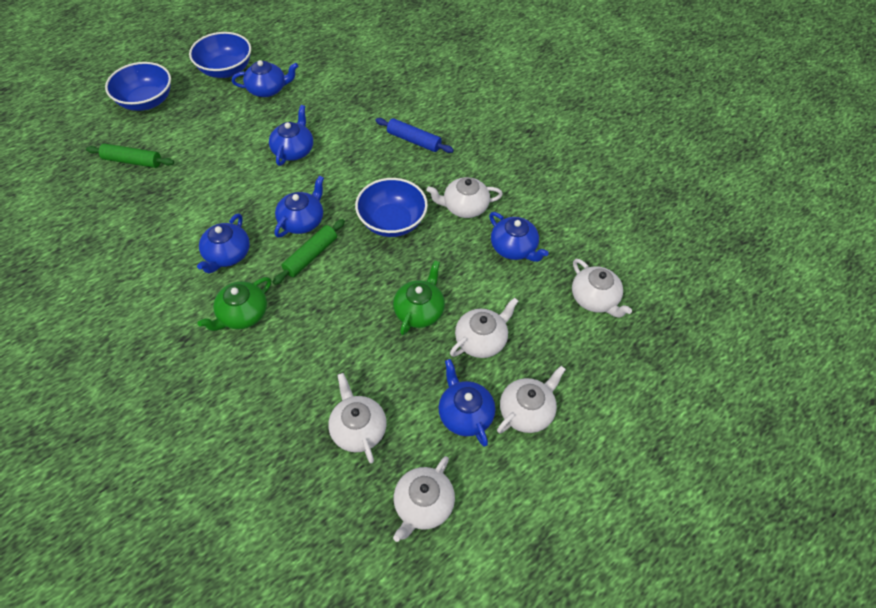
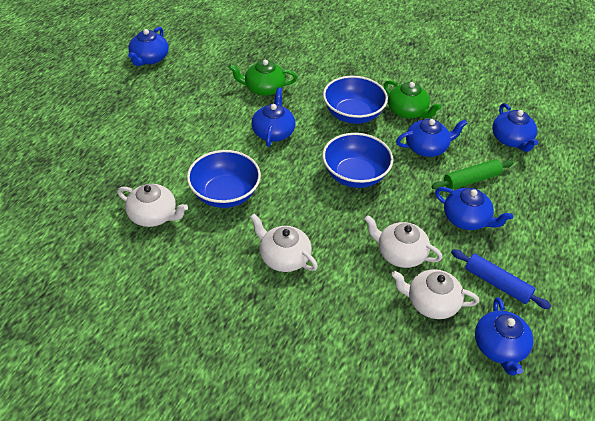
green rolling pin: 2 -> 1
white teapot: 6 -> 4

